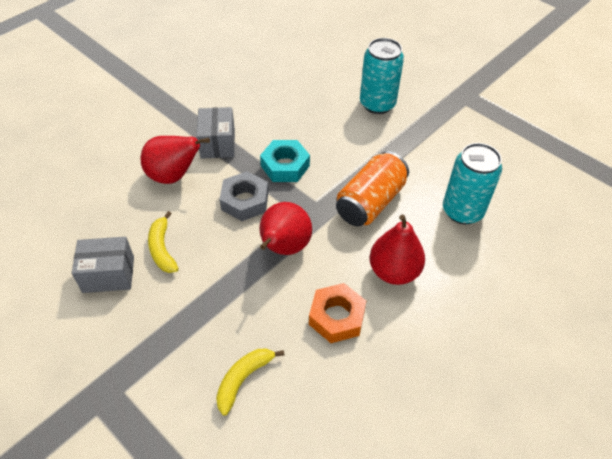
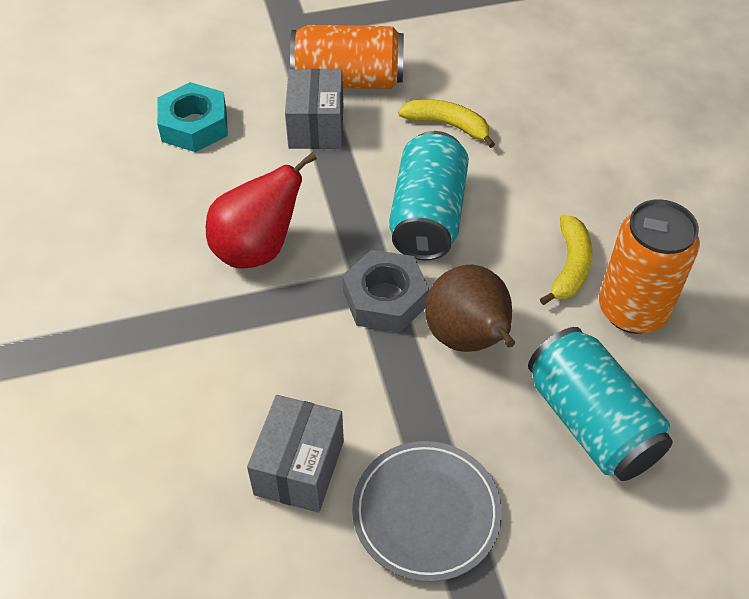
brown pear: 0 -> 1
grey plate: 0 -> 1
orange can: 1 -> 2
orange nut: 1 -> 0
red pear: 3 -> 1

